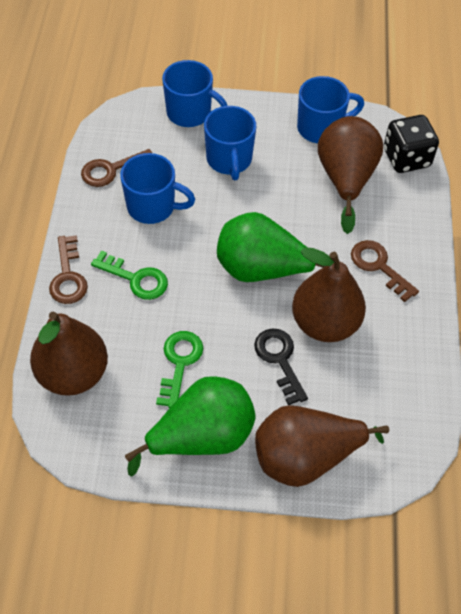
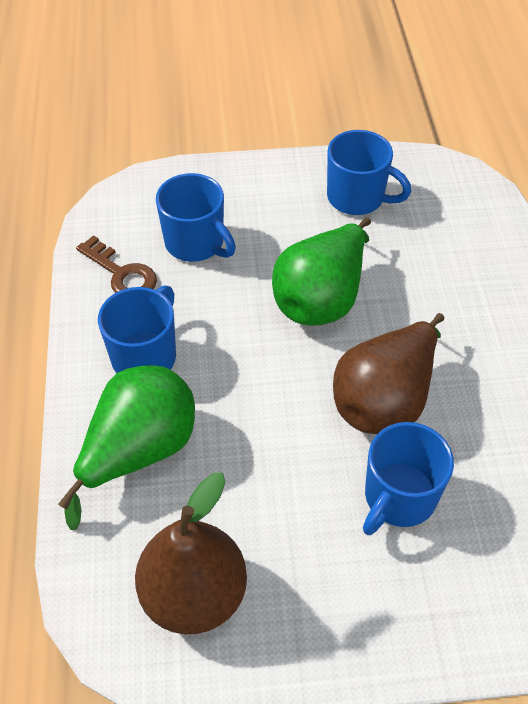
black dice: 1 -> 0
black key: 1 -> 0
brown key: 3 -> 1
brown pear: 4 -> 2
green key: 2 -> 0

